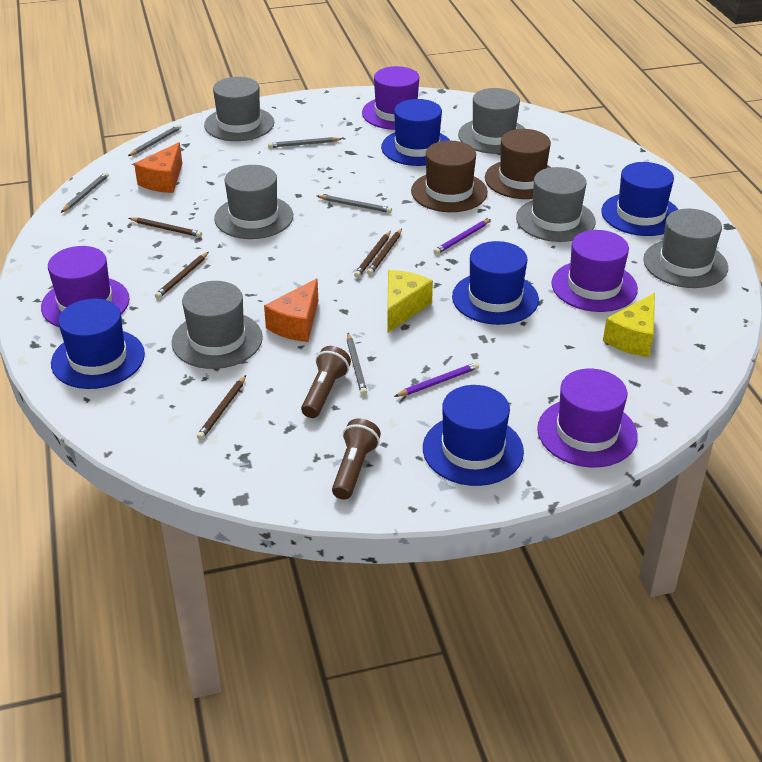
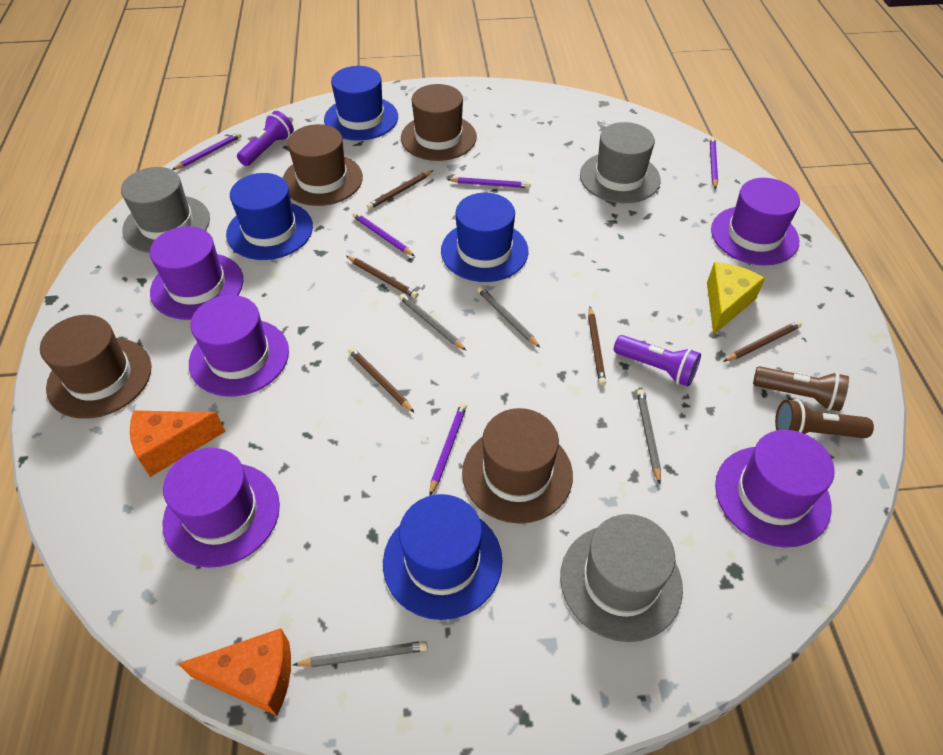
blue hat: 5 -> 4
brown hat: 2 -> 4
grey hat: 6 -> 3
grey pencil: 5 -> 4
purple flashlight: 0 -> 2
purple hat: 4 -> 5
purple pencil: 2 -> 5
yellow cheese: 2 -> 1

